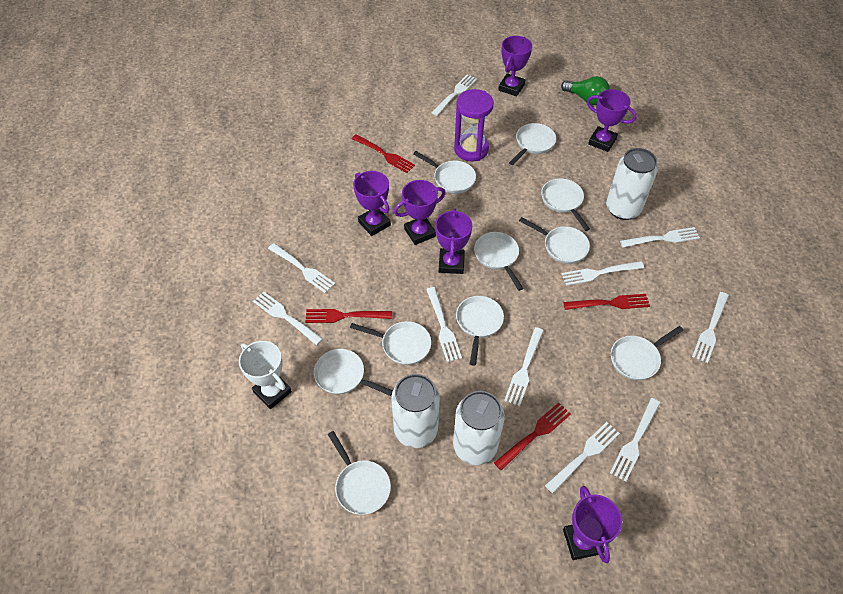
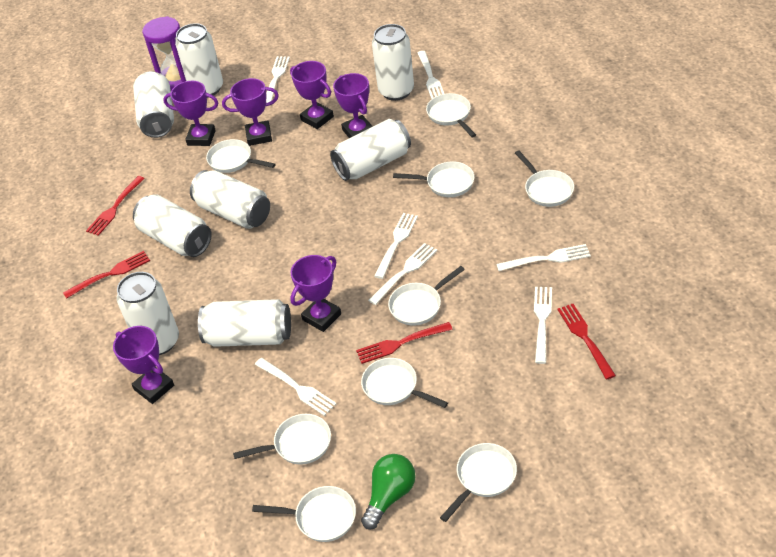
white can: 3 -> 8
white fork: 10 -> 7
white pan: 10 -> 9
white trophy: 1 -> 0

